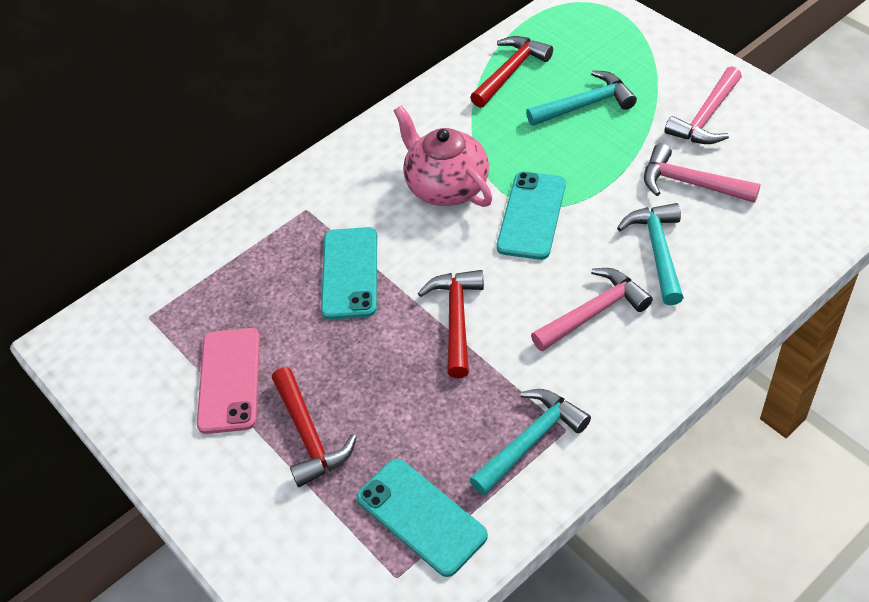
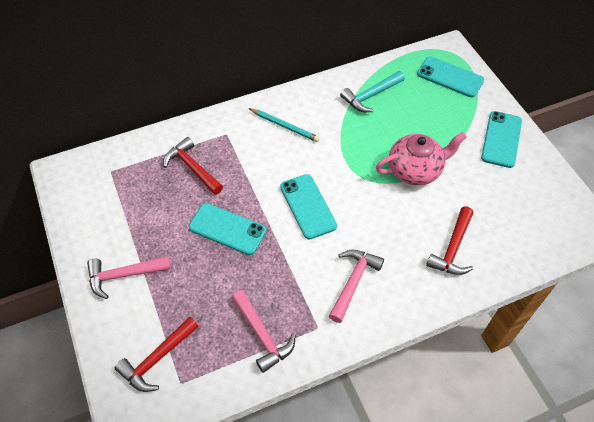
pink phone: 1 -> 0
turquoise hammer: 3 -> 1
turquoise pencil: 0 -> 1
turquoise phone: 3 -> 4

